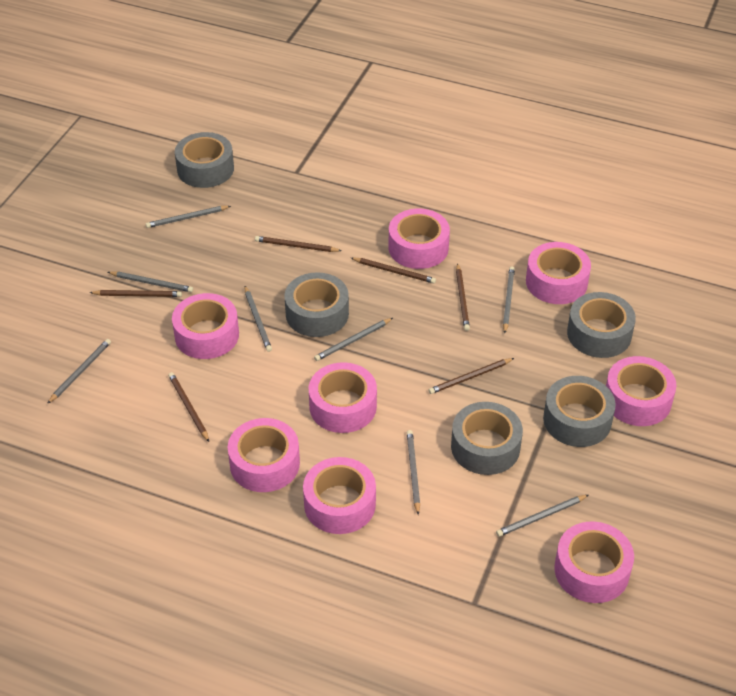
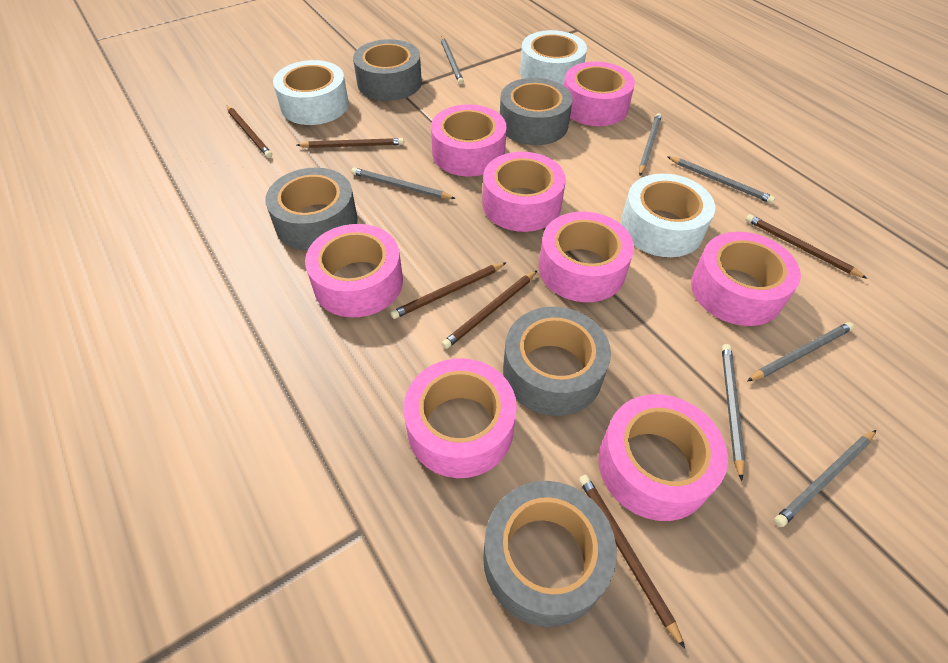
grey pencil: 8 -> 7
white tape: 0 -> 3

